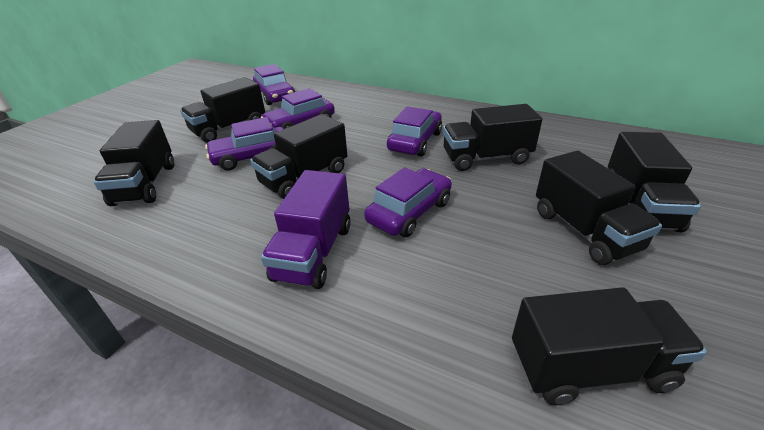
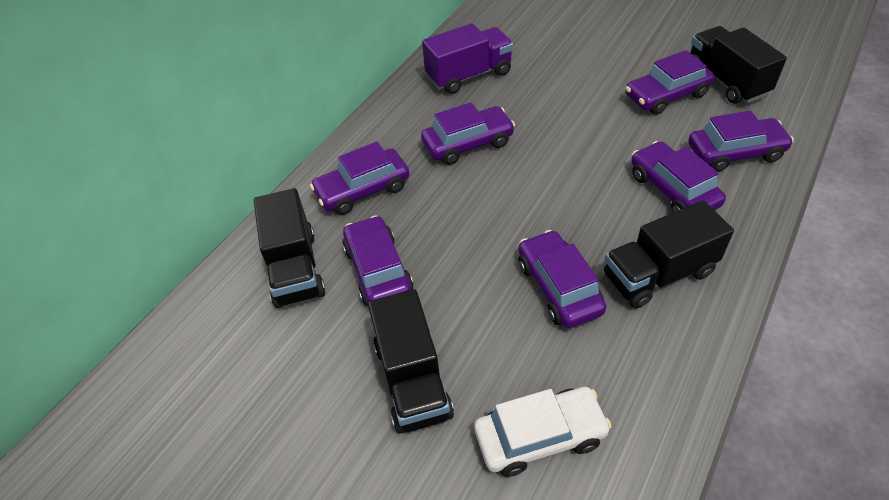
black truck: 7 -> 4
purple car: 5 -> 7
white car: 0 -> 1

